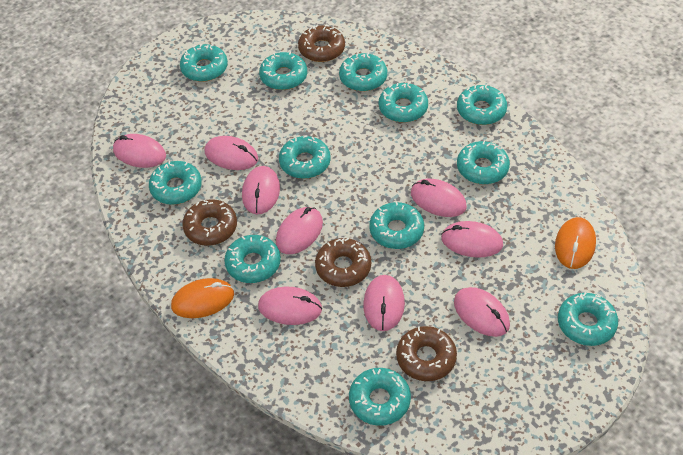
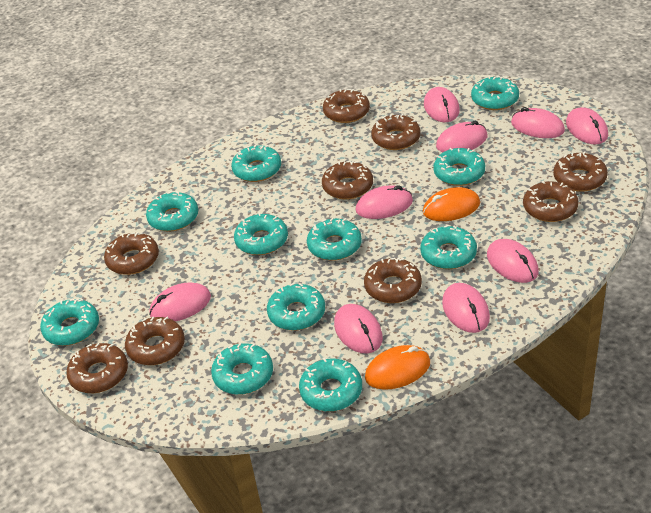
brown donut: 4 -> 9
turquoise donut: 12 -> 11

